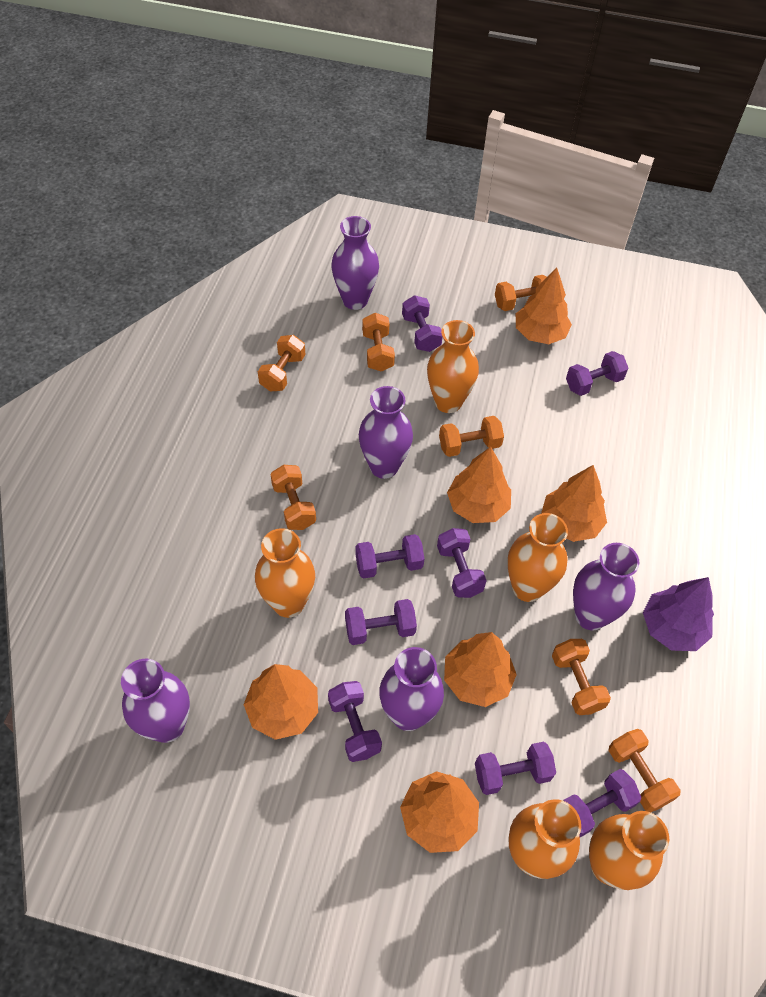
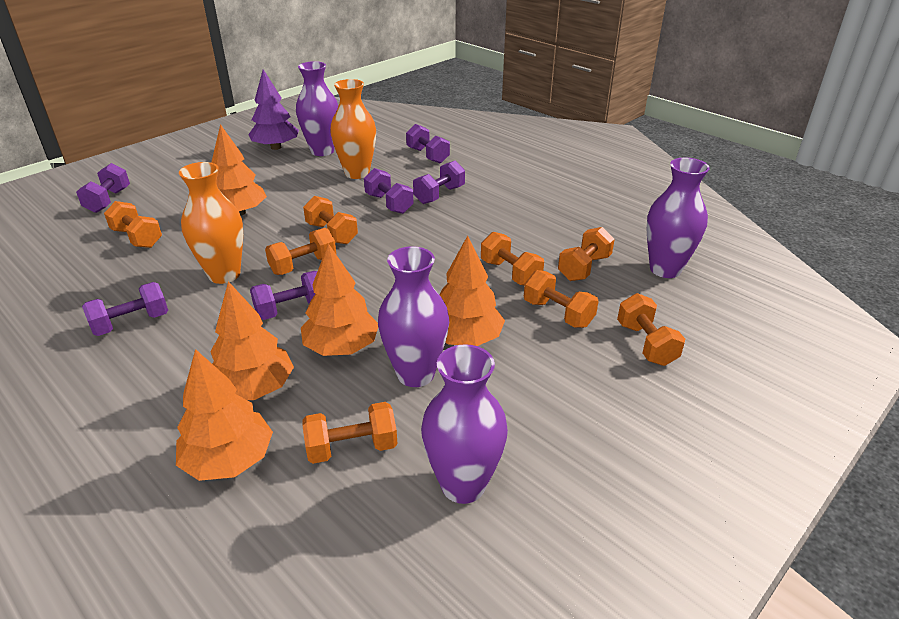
orange dumbbell: 7 -> 8
orange tree: 6 -> 5
orange vase: 5 -> 2
purple dumbbell: 8 -> 6
purple vase: 5 -> 4

